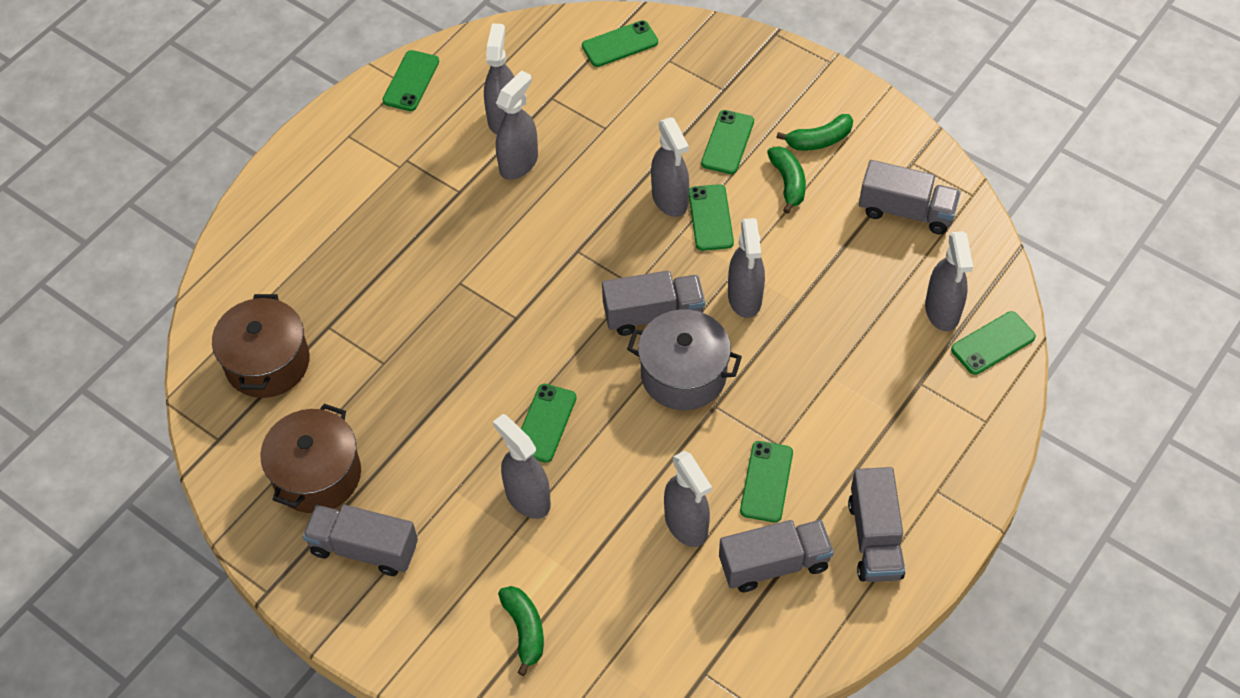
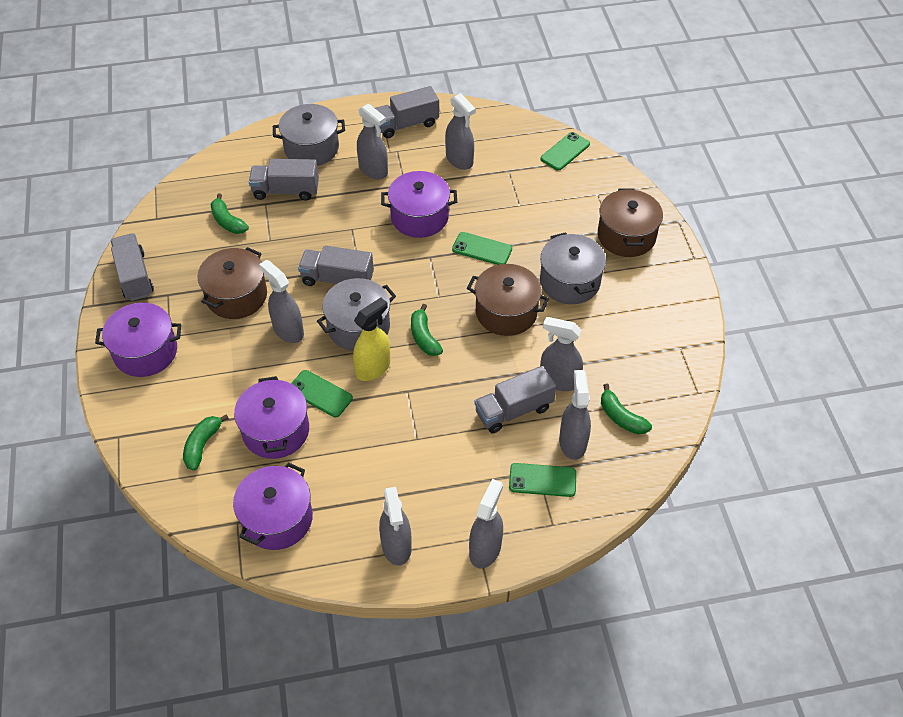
brown pot: 2 -> 3
green banana: 3 -> 4
green phone: 7 -> 4
grey pot: 1 -> 3
purple pot: 0 -> 4
yellow spray bottle: 0 -> 1

